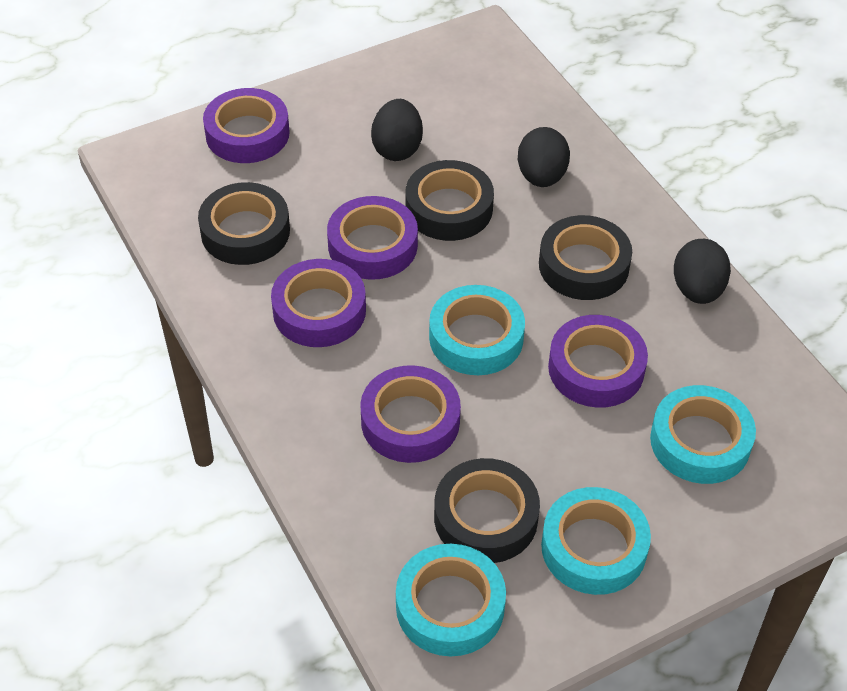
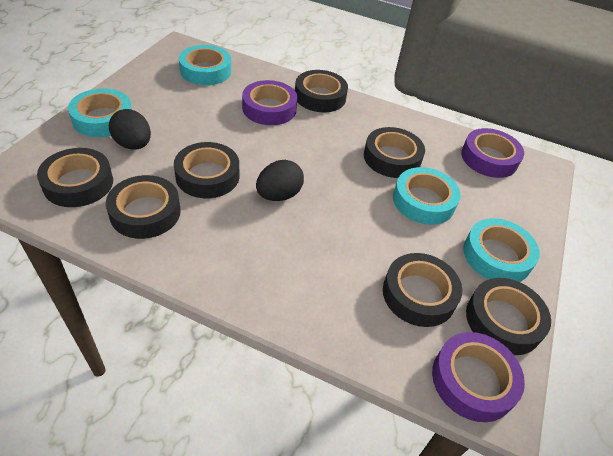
black egg: 3 -> 2
black tape: 4 -> 7
purple tape: 5 -> 3

